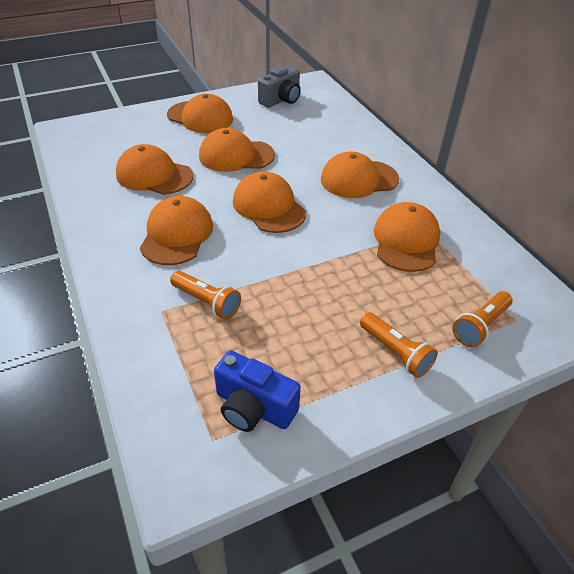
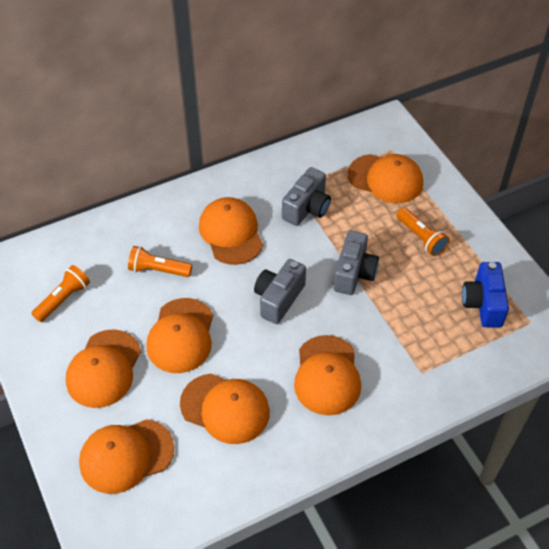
grey camera: 1 -> 3

